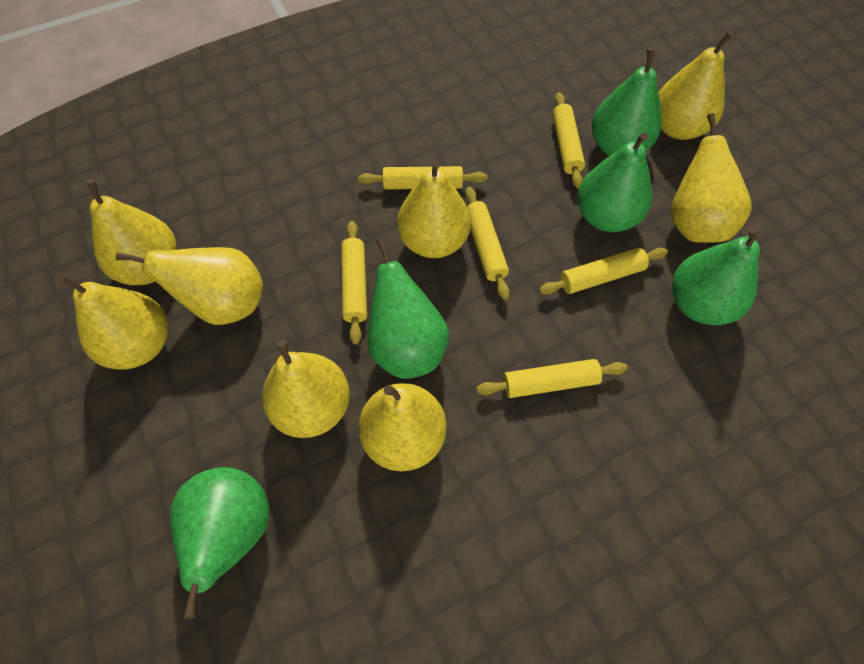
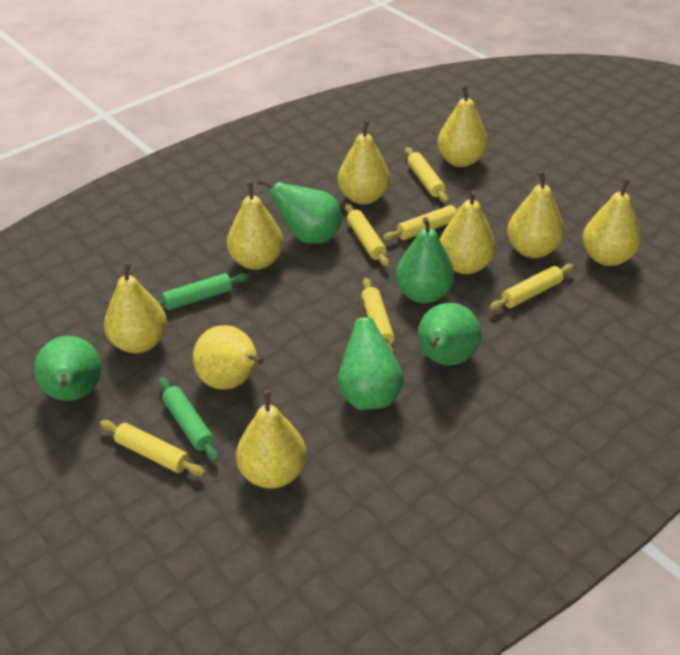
green rolling pin: 0 -> 2
yellow pear: 8 -> 9

